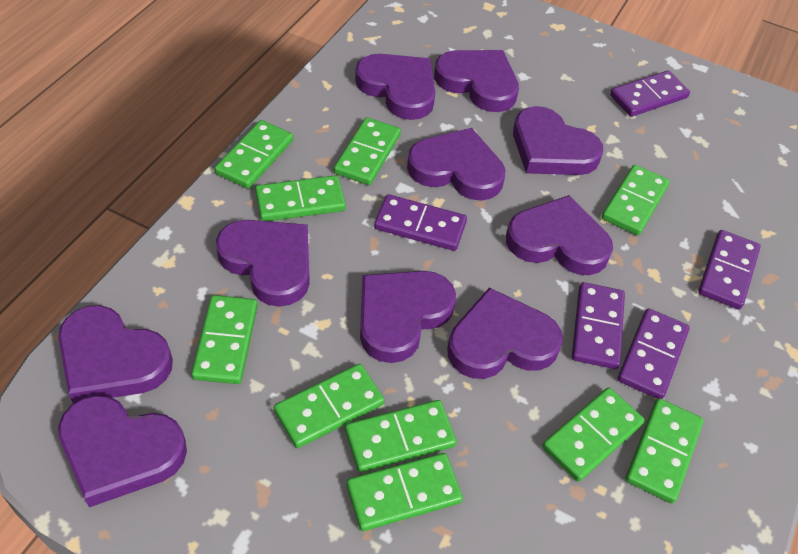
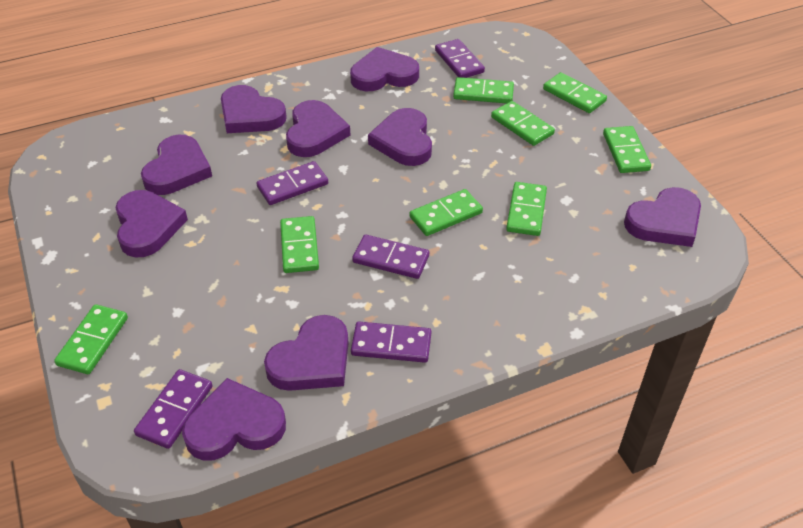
green domino: 10 -> 8
purple heart: 10 -> 9

